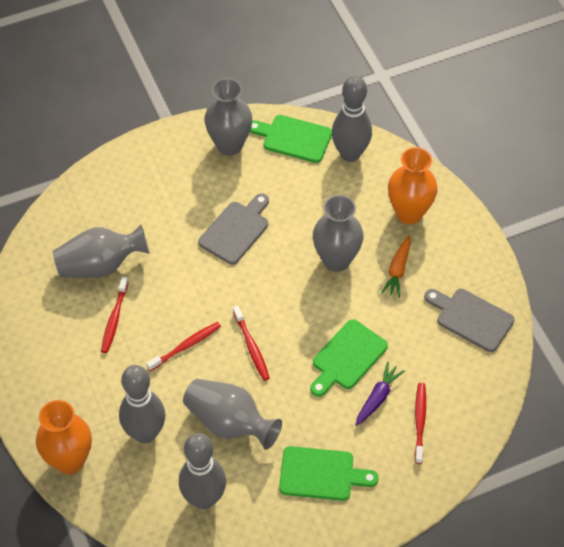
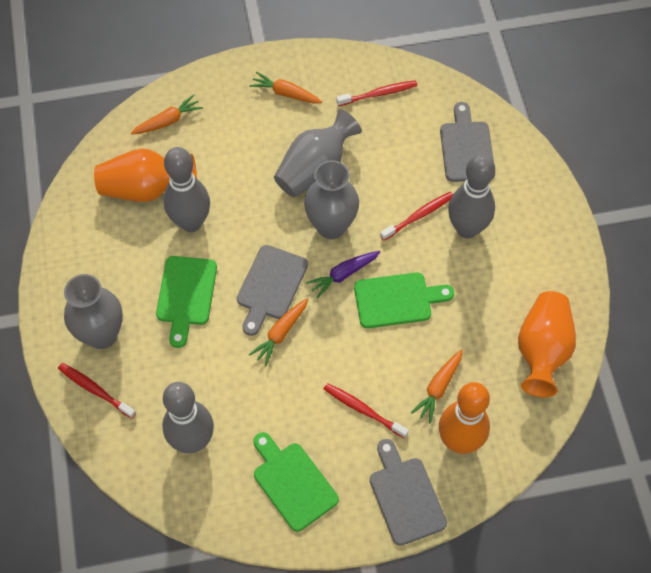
grey cutting board: 2 -> 3
grey vase: 4 -> 3
orange bowling pin: 0 -> 1
orange carrot: 1 -> 4

